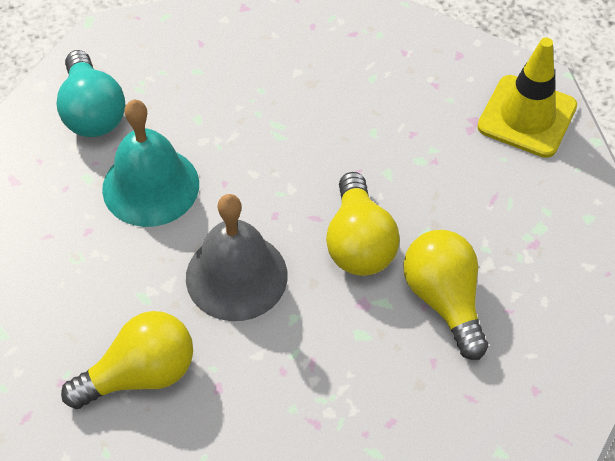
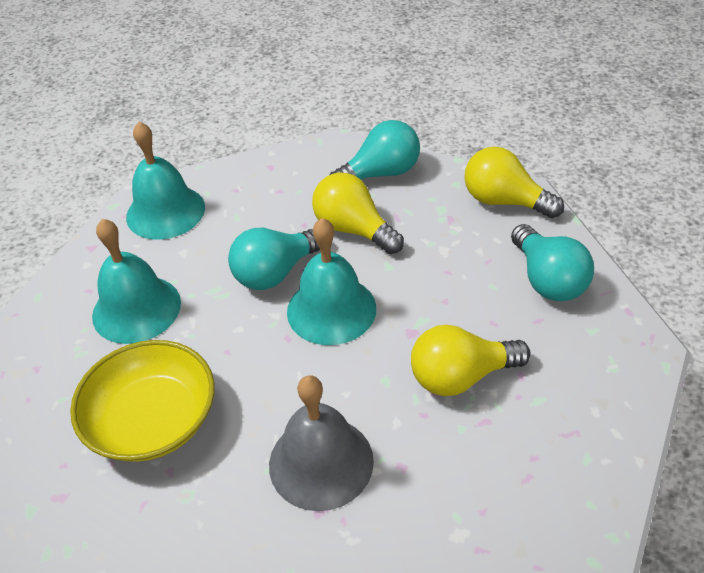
turquoise bell: 1 -> 3
turquoise light bulb: 1 -> 3
yellow bowl: 0 -> 1
yellow traffic cone: 1 -> 0

